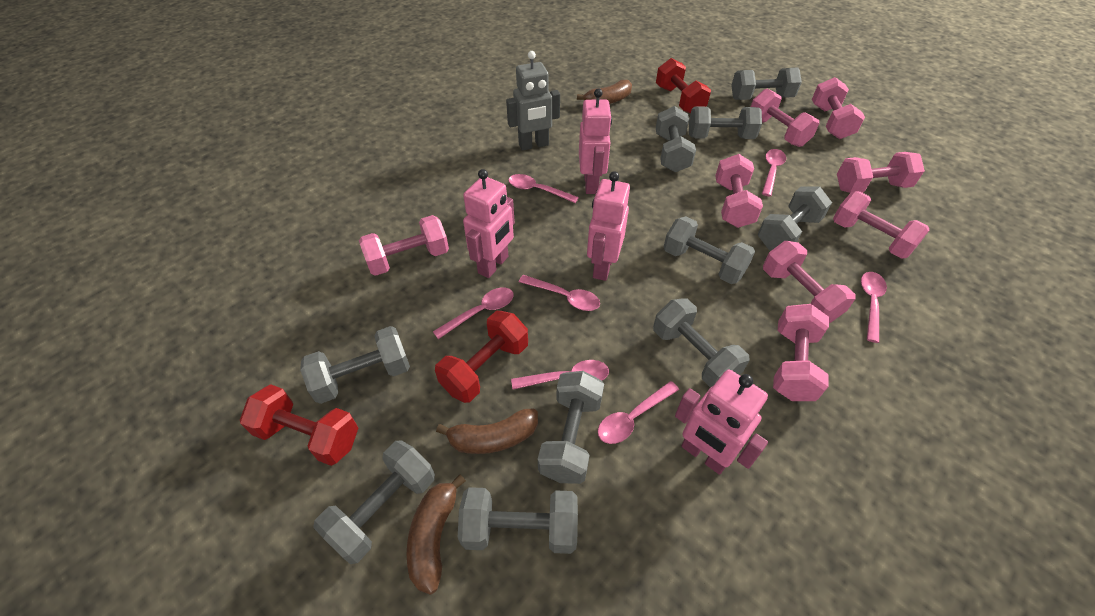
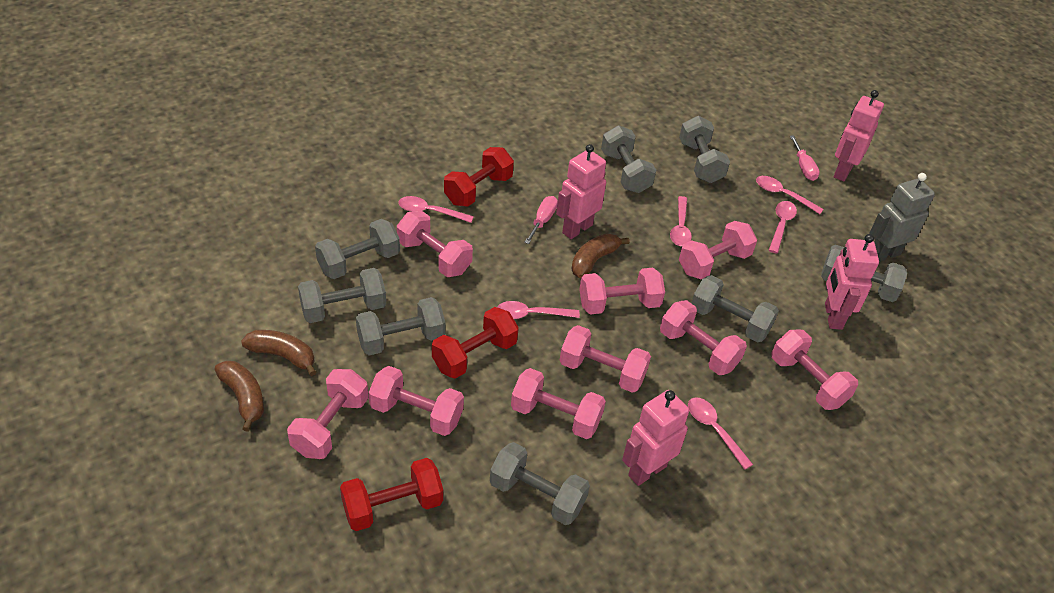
grey dumbbell: 10 -> 8
pink dumbbell: 8 -> 9
pink screwdriver: 0 -> 2
pink spoon: 7 -> 6

